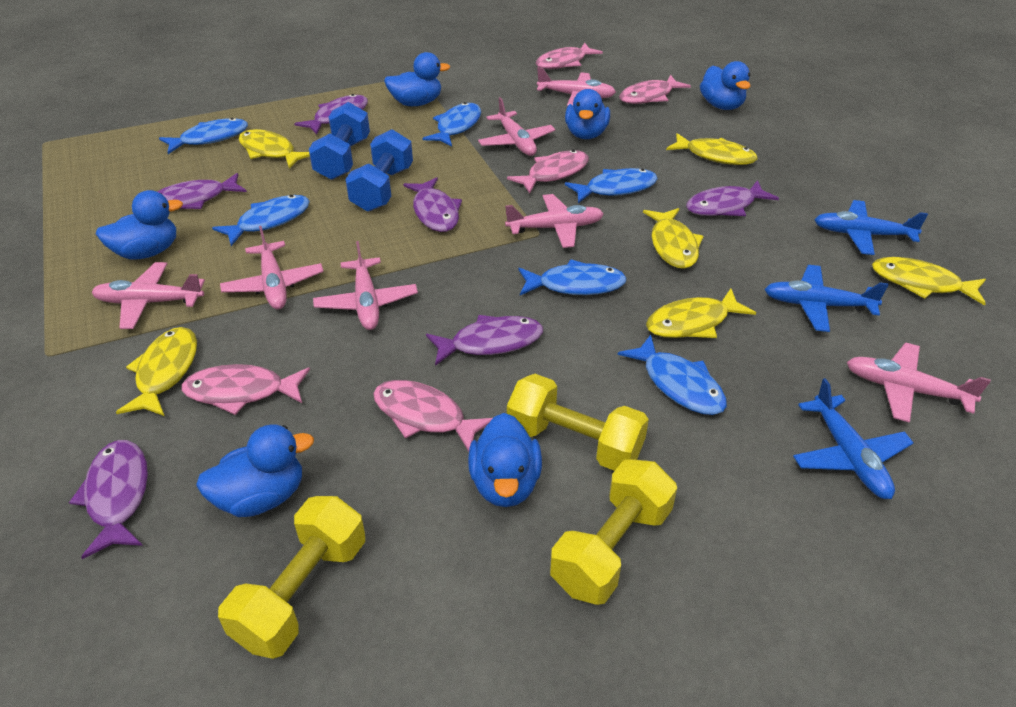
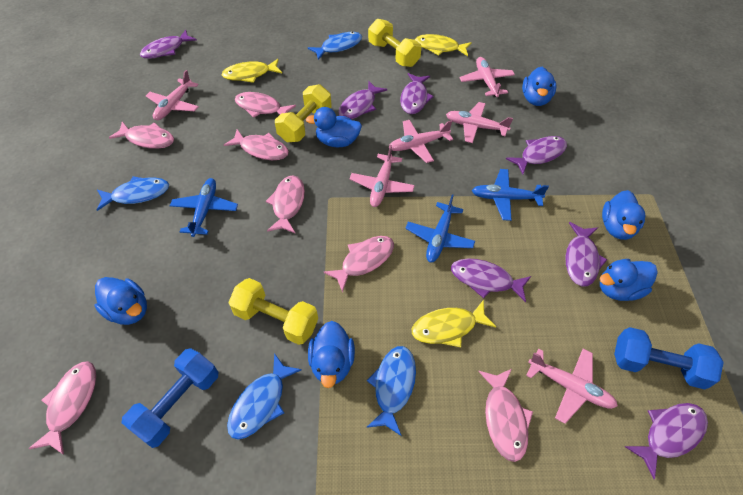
blue fish: 6 -> 4
pink fish: 5 -> 7
pink plane: 7 -> 6
purple fish: 6 -> 7
yellow fish: 6 -> 3

